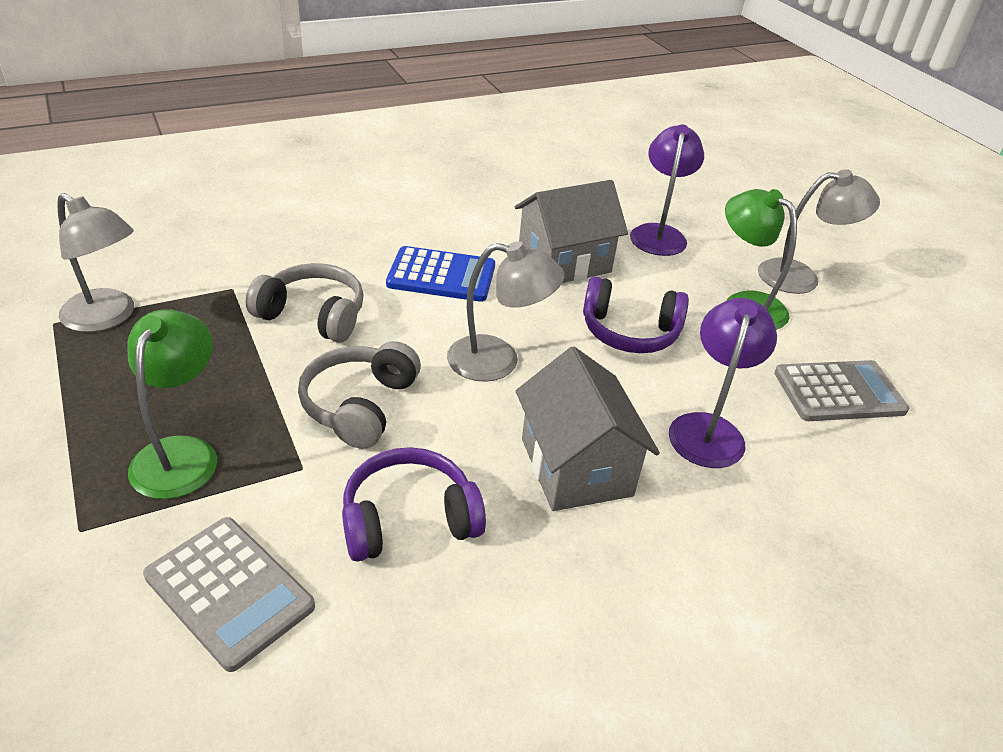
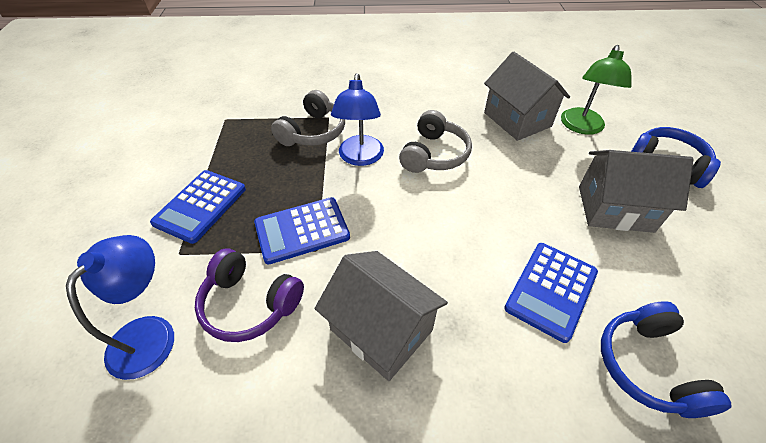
blue calculator: 1 -> 3
blue headphones: 0 -> 2
blue lamp: 0 -> 2
green lamp: 2 -> 1
grey calculator: 2 -> 0
grey house: 2 -> 3
grey lamp: 3 -> 0
purple headphones: 2 -> 1
purple lamp: 2 -> 0

